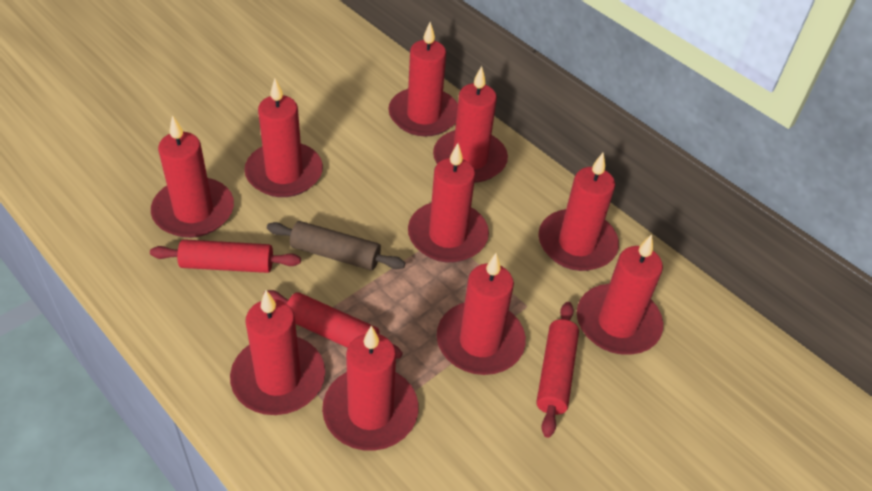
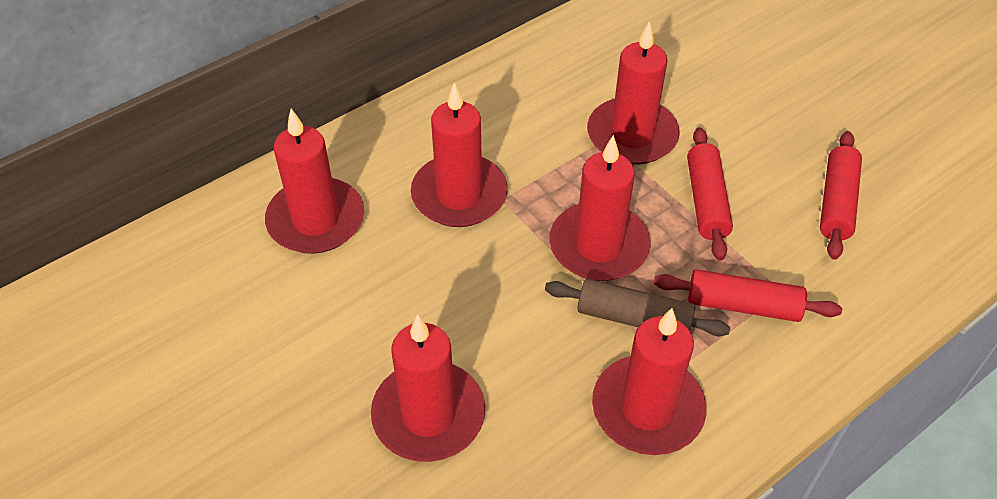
red candle: 10 -> 6

